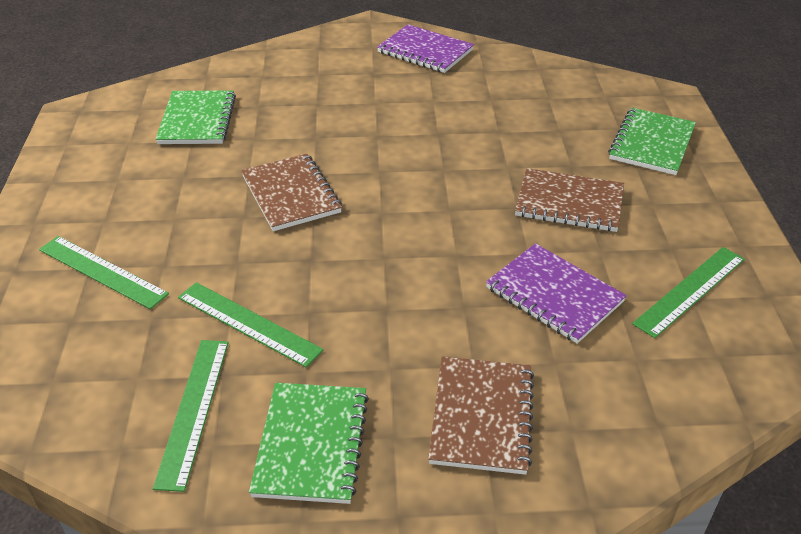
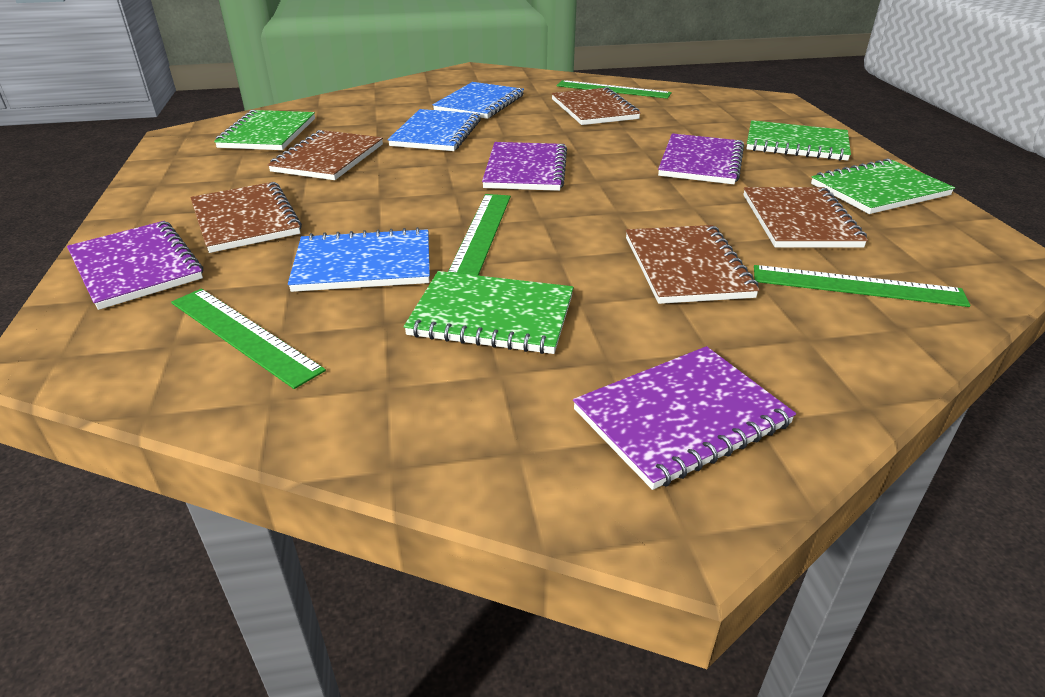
blue notebook: 0 -> 3
brown notebook: 3 -> 5
green notebook: 3 -> 4
purple notebook: 2 -> 4

